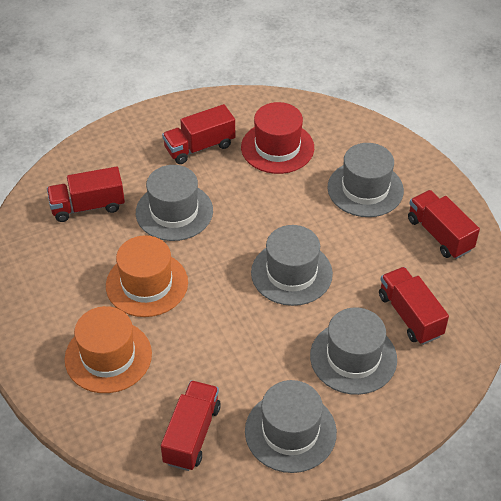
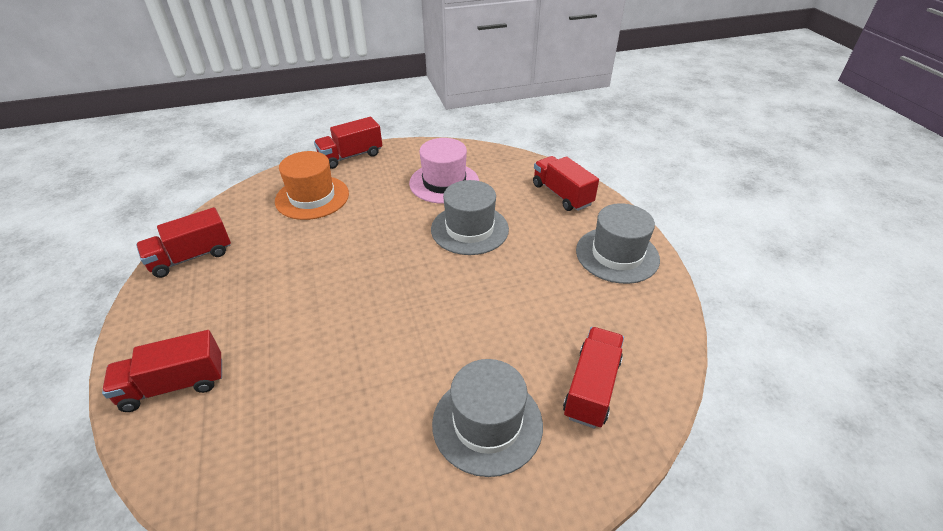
grey hat: 5 -> 3
orange hat: 2 -> 1
pink hat: 0 -> 1
red hat: 1 -> 0

